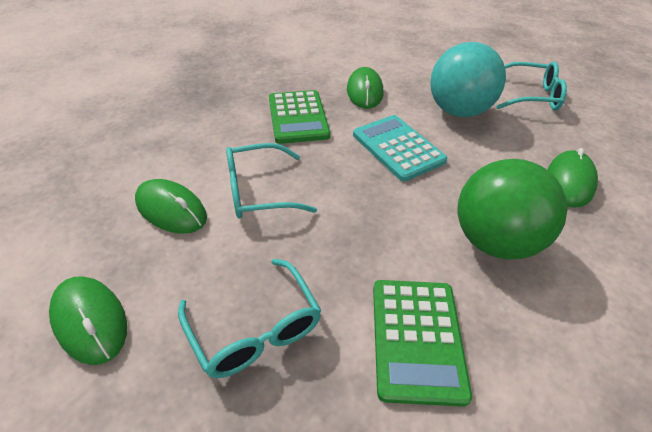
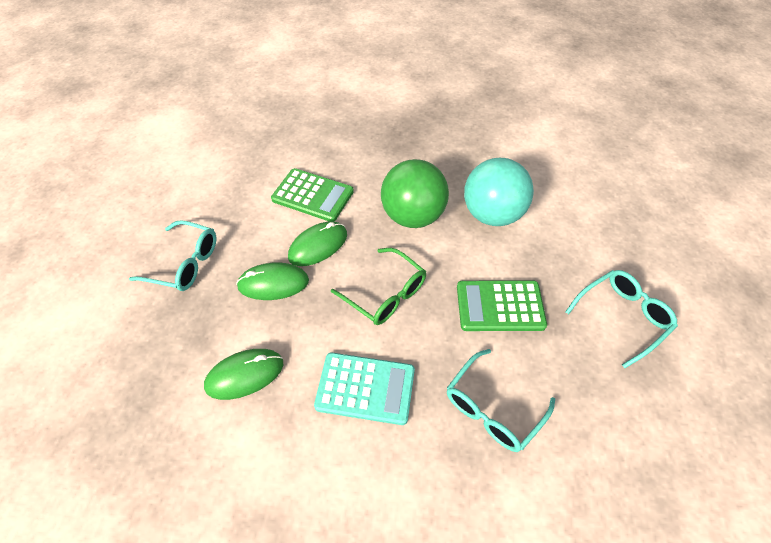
green glasses: 0 -> 1
green mouse: 4 -> 3

